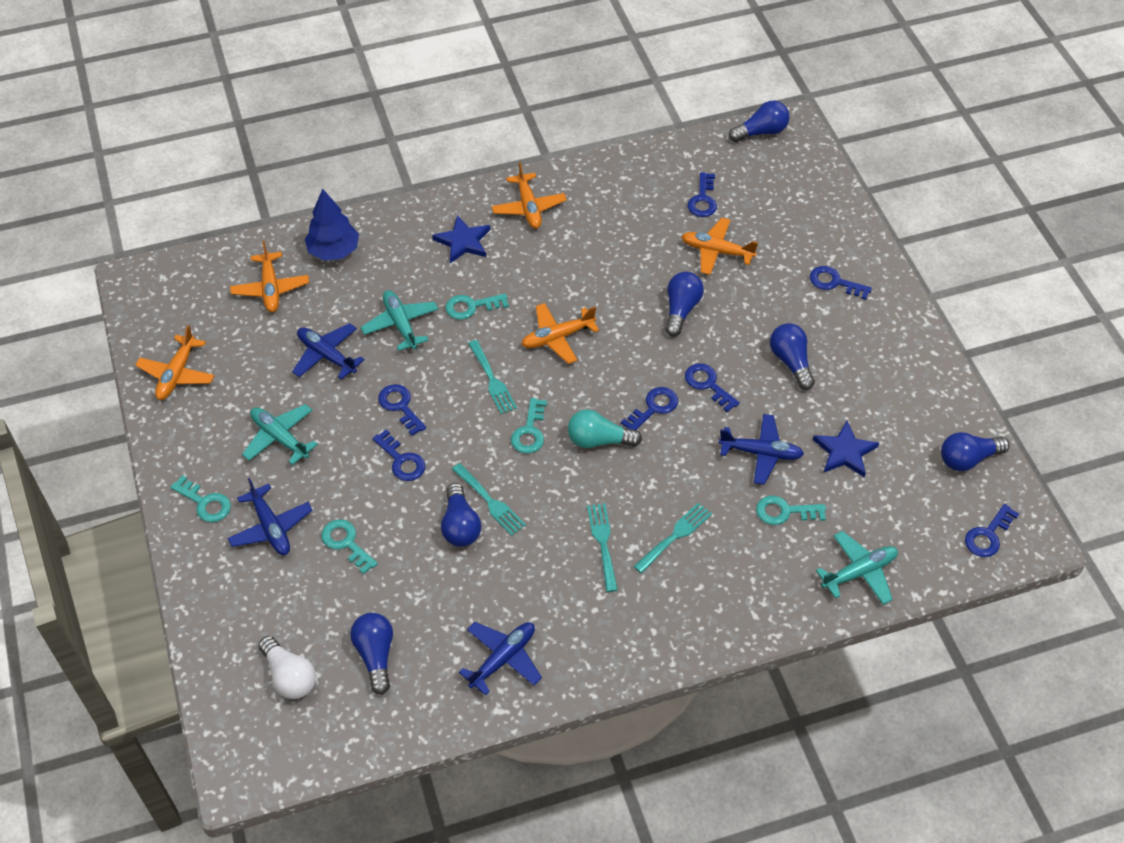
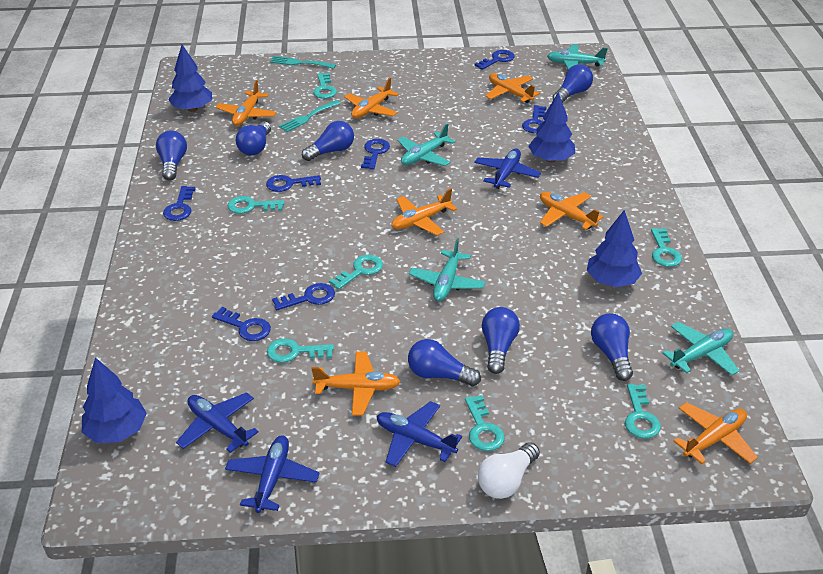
blue light bulb: 6 -> 7
blue star: 2 -> 0
blue tree: 1 -> 4
orange plane: 5 -> 7
turquoise fork: 4 -> 2
turquoise key: 5 -> 7
turquoise light bulb: 1 -> 0
turquoise plane: 3 -> 4

